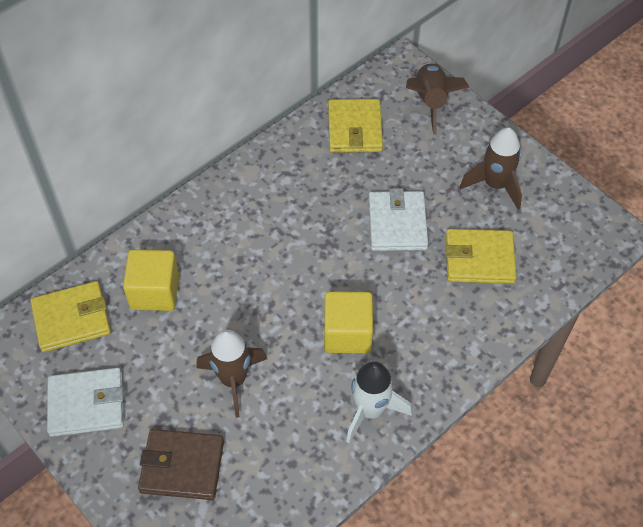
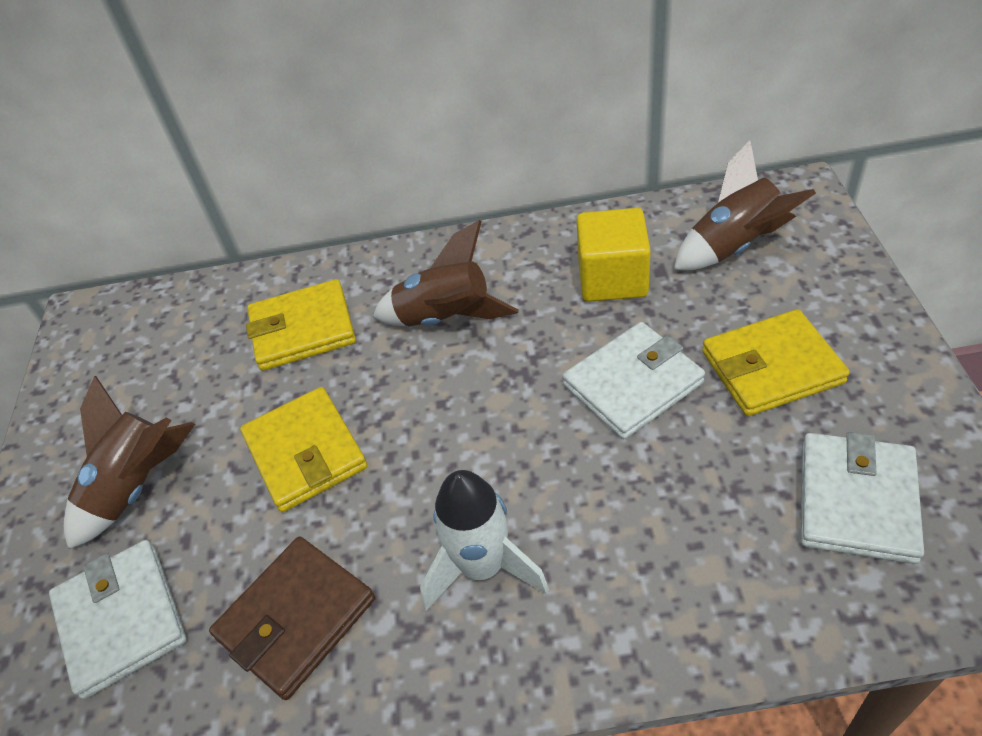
white wallet: 2 -> 3
yellow cube: 2 -> 1

